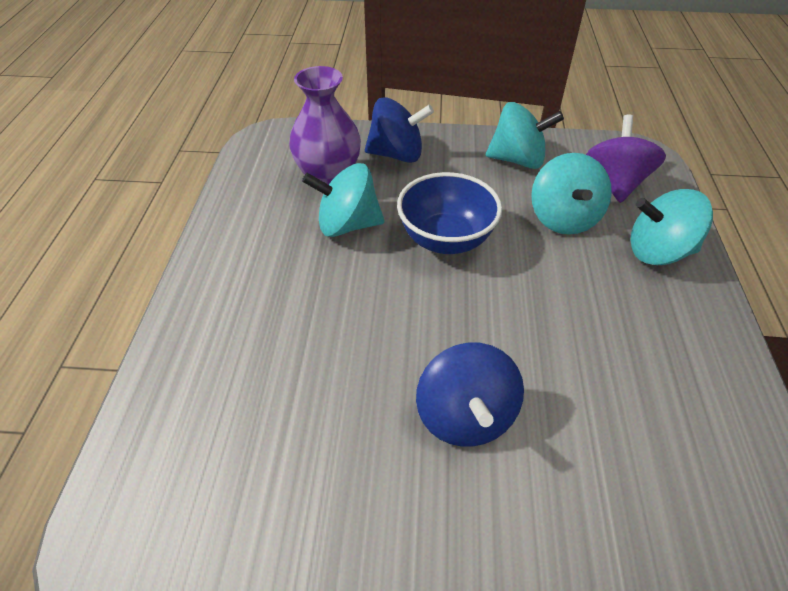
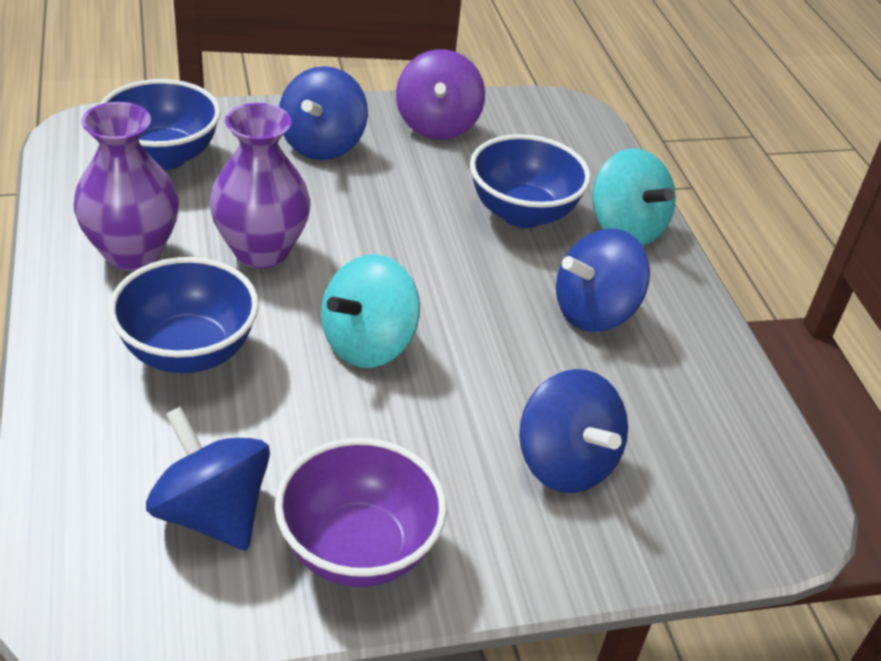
blue bowl: 1 -> 3
blue spinning top: 2 -> 4
purple bowl: 0 -> 1
purple vase: 1 -> 2
turquoise spinning top: 4 -> 2

